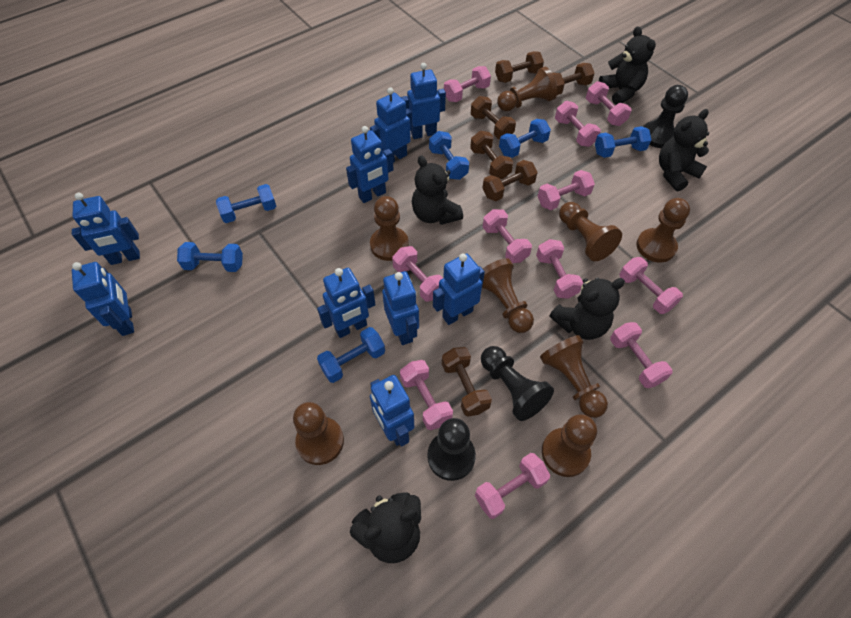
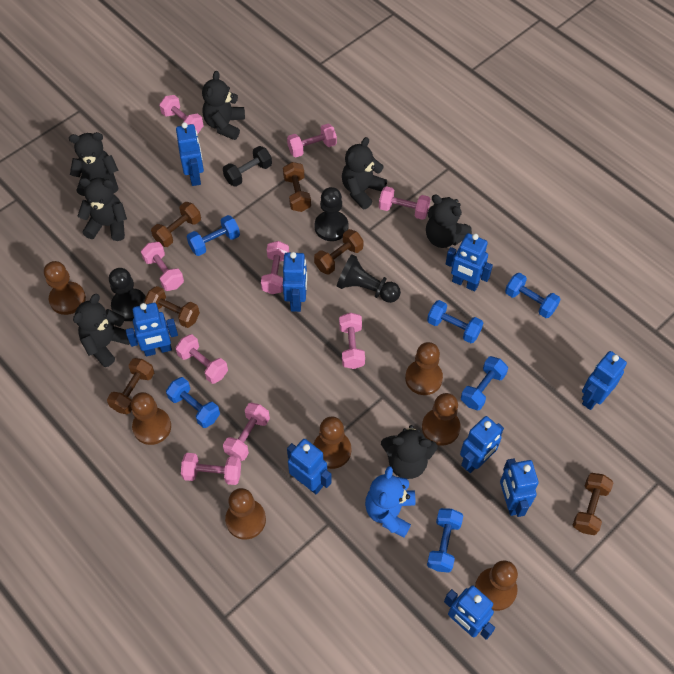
black dumbbell: 0 -> 1
black teddy bear: 5 -> 7
blue teddy bear: 0 -> 1
brown pawn: 8 -> 7
pink dumbbell: 11 -> 9

